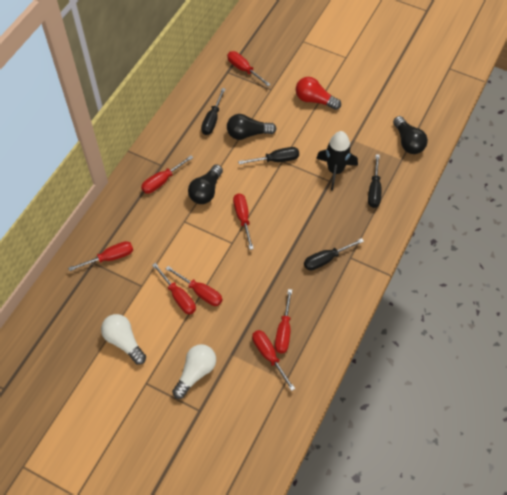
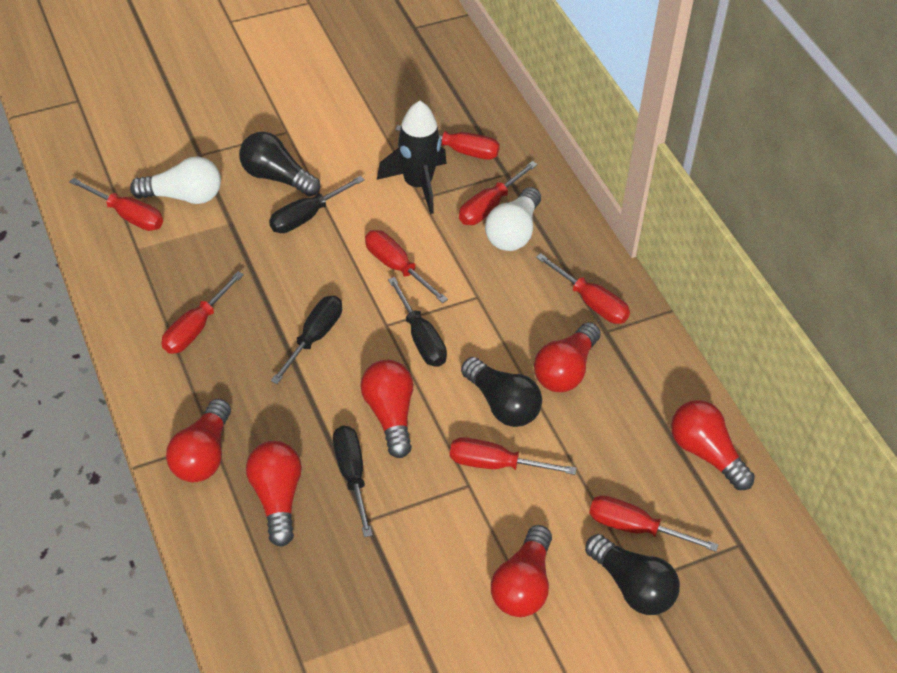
red light bulb: 1 -> 6

